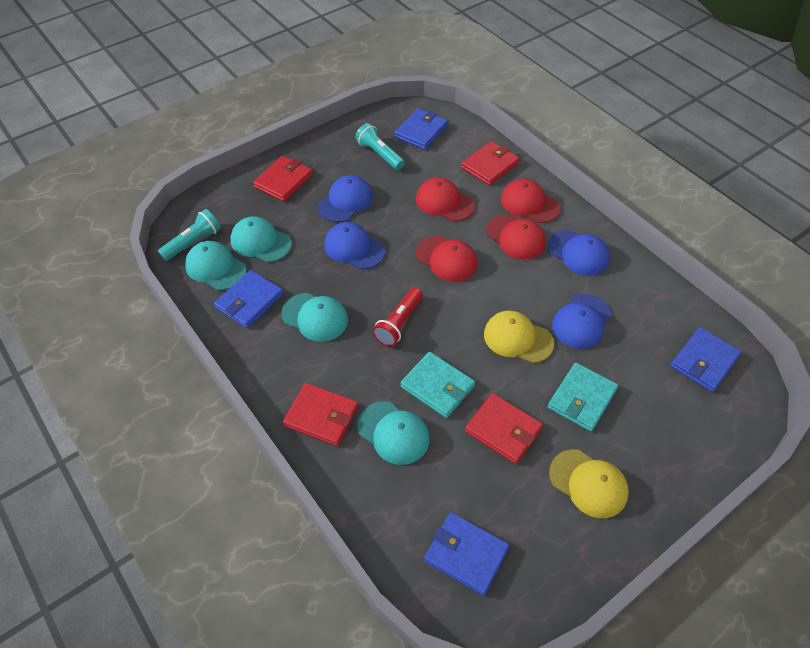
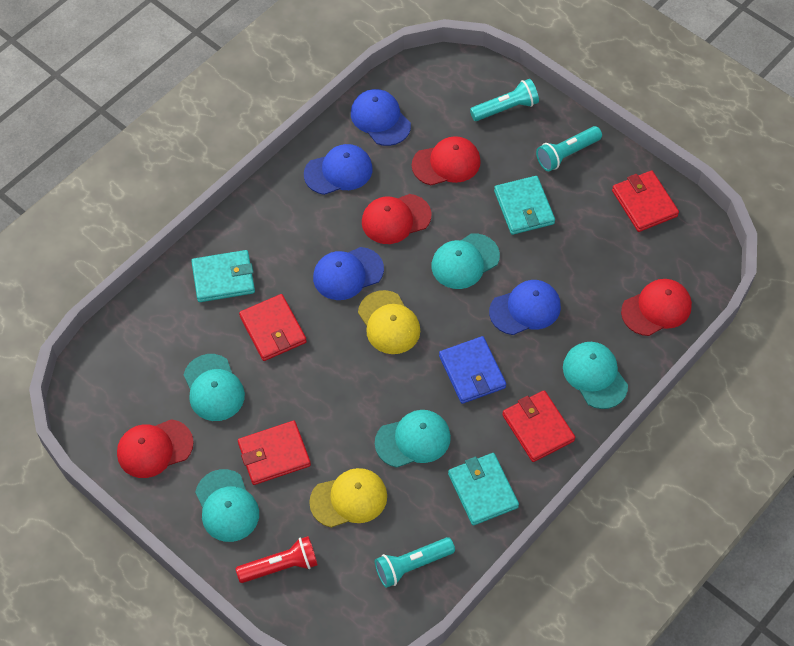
blue wallet: 4 -> 1
turquoise cap: 4 -> 5
turquoise flashlight: 2 -> 3
turquoise wallet: 2 -> 3

